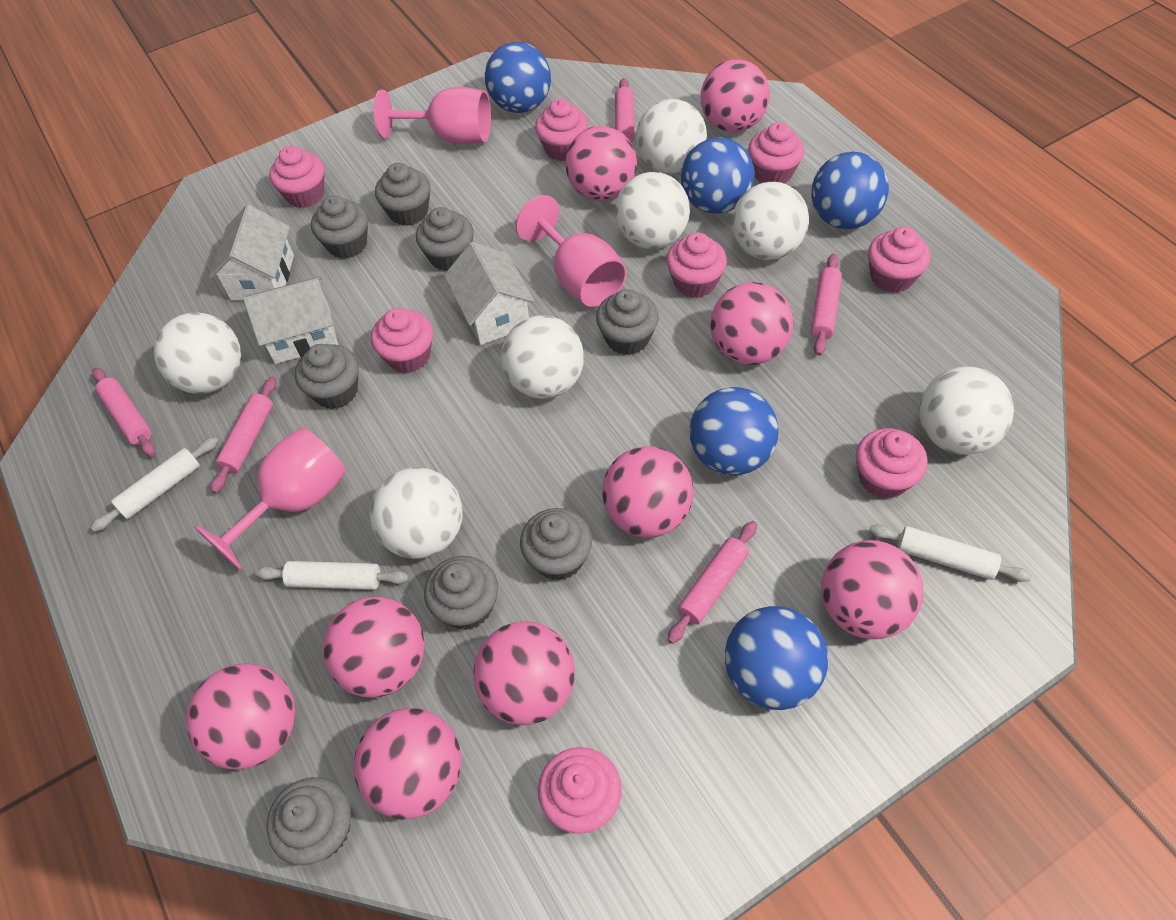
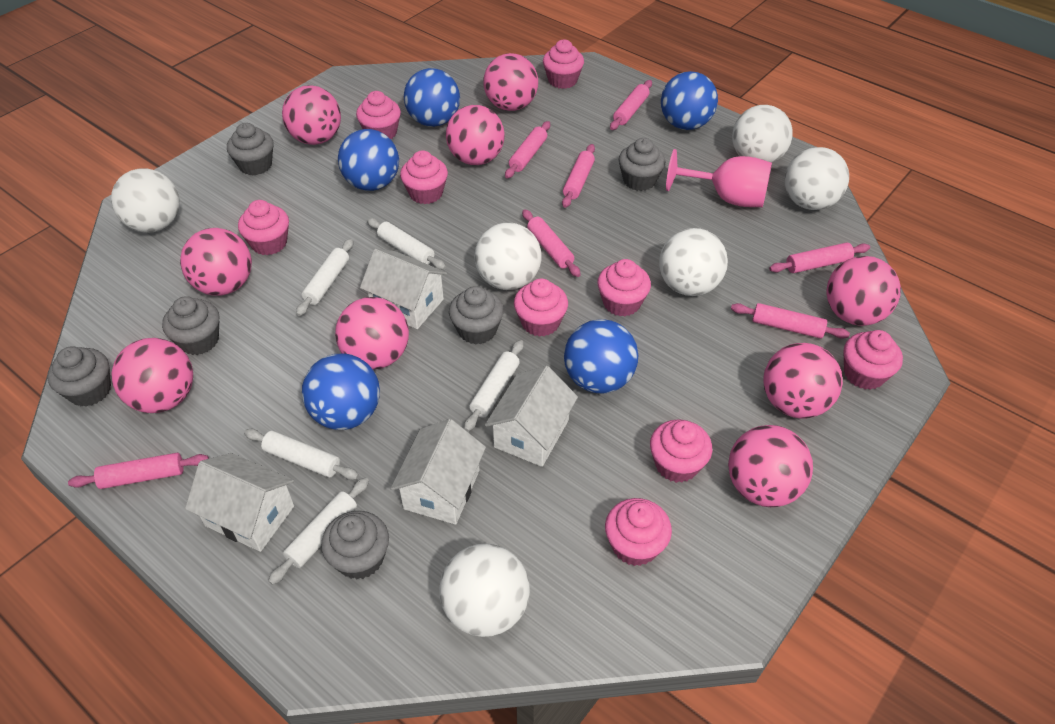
grey cupcake: 8 -> 6
pink cupcake: 8 -> 9
pink goblet: 3 -> 1
pink rolling pin: 5 -> 7
white ball: 7 -> 6
white house: 3 -> 4
white rolling pin: 3 -> 5

